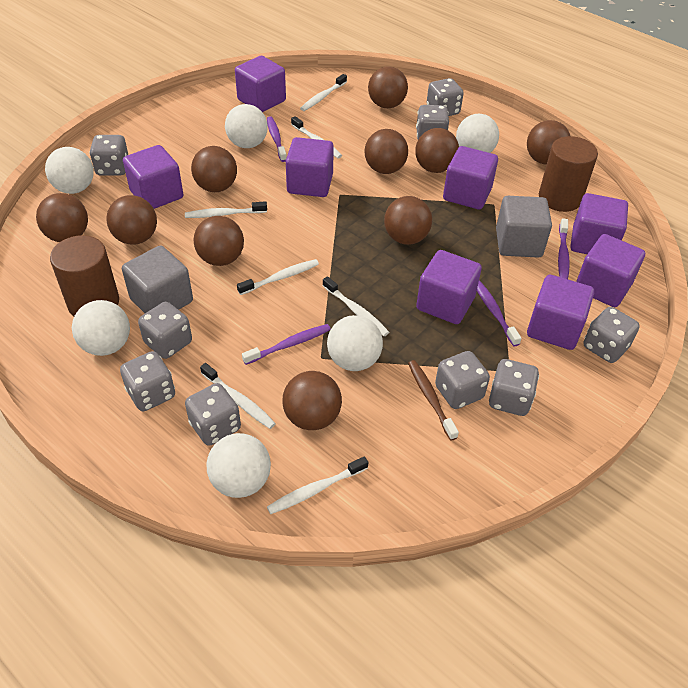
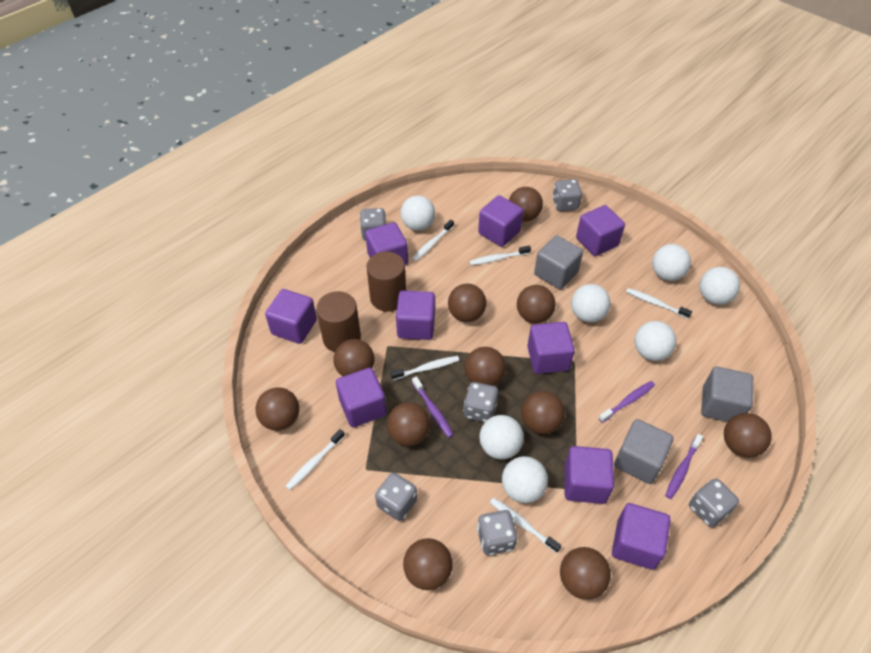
brown ball: 10 -> 11
brown toothbrush: 1 -> 0
grey cube: 2 -> 3
grey dice: 9 -> 6
purple cube: 8 -> 9
purple toothbrush: 4 -> 3
white ball: 6 -> 7
white toothbrush: 7 -> 6

